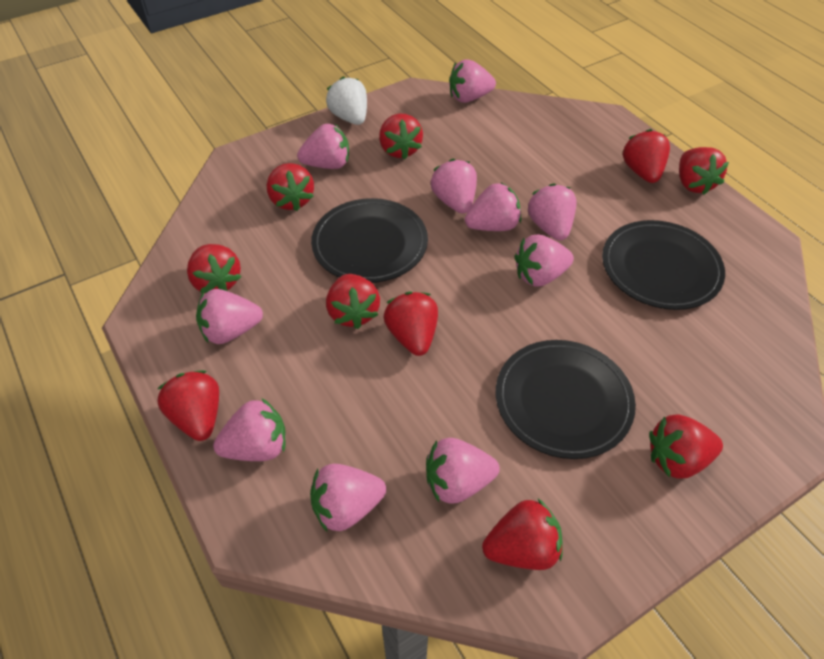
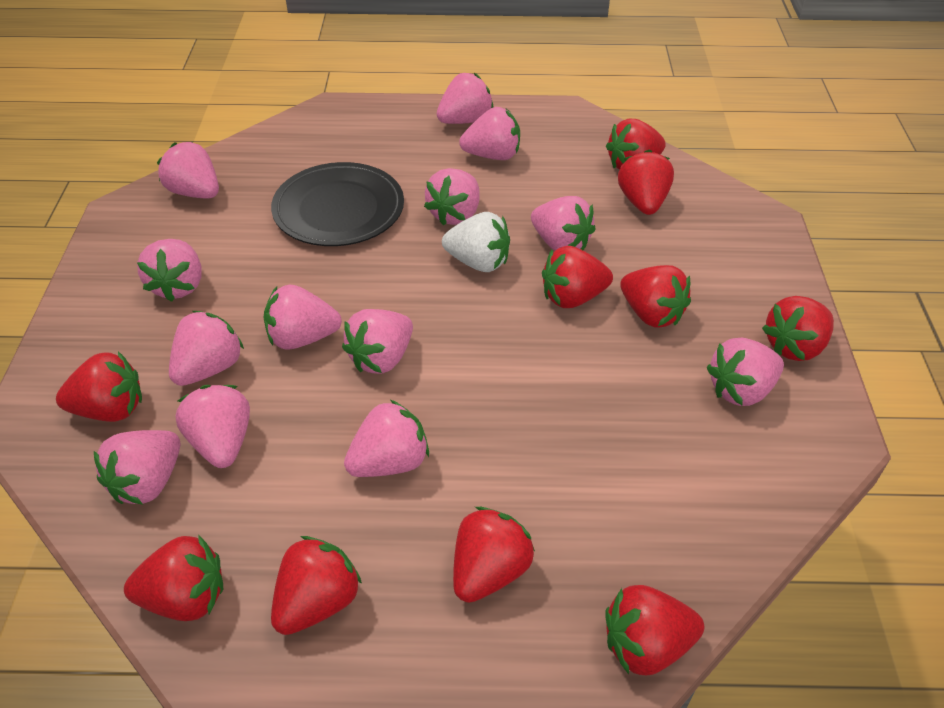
black plate: 3 -> 1
pink strawberry: 10 -> 13

